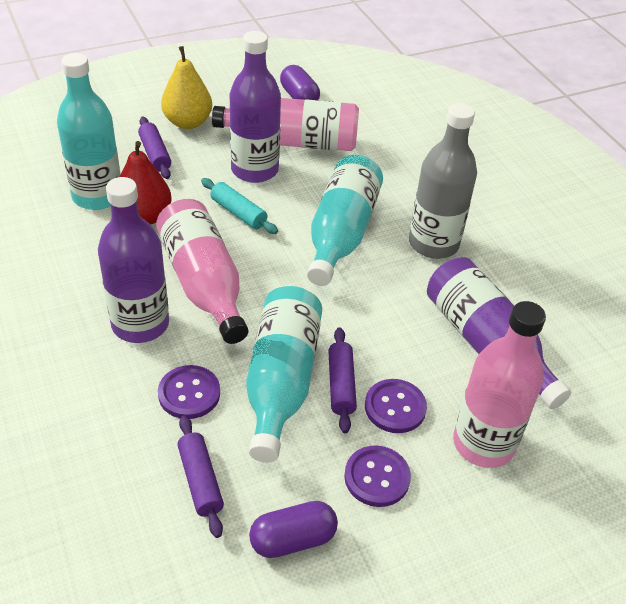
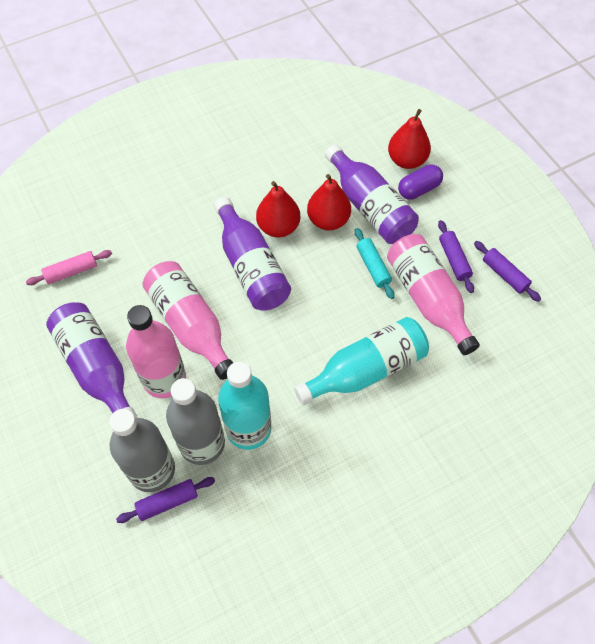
grey bottle: 1 -> 2
pink rolling pin: 0 -> 1
purple button: 3 -> 0
purple capsule: 2 -> 1
red pear: 1 -> 3
turquoise bottle: 3 -> 2
yellow pear: 1 -> 0

